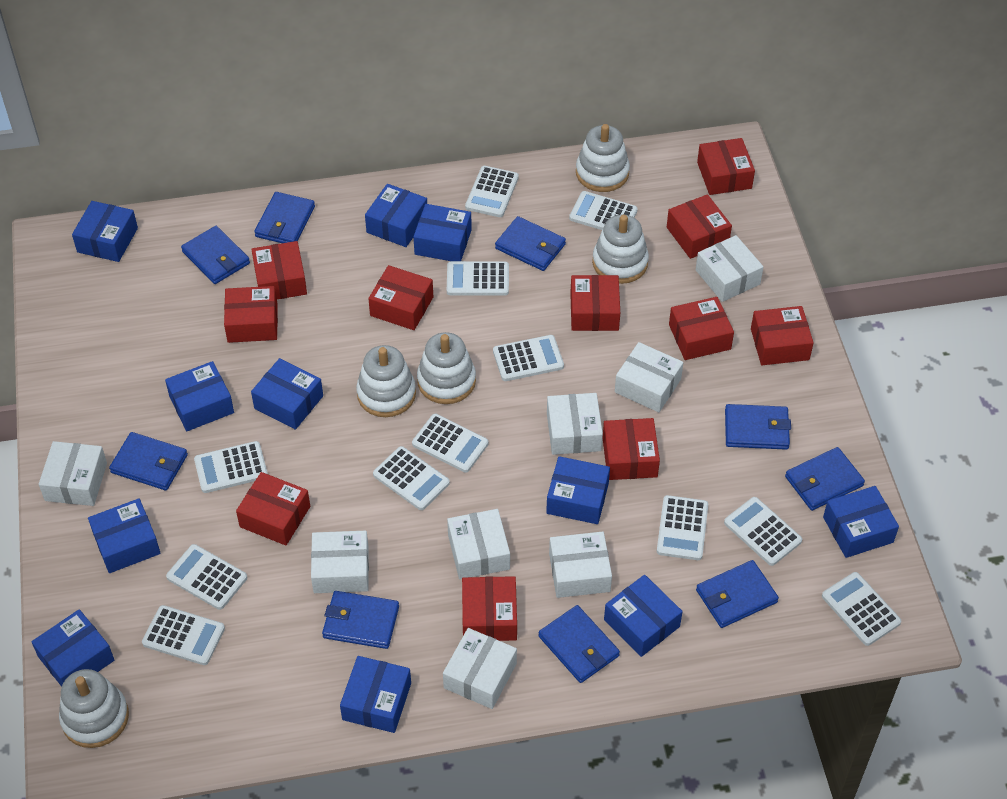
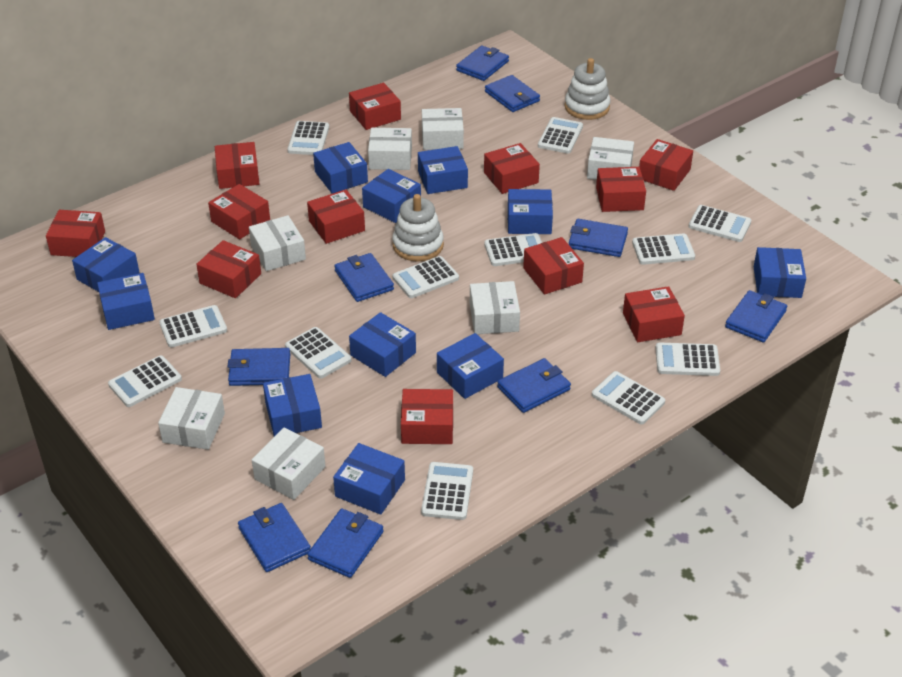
red box: 11 -> 12
white box: 8 -> 7
white stacking toy: 5 -> 2

